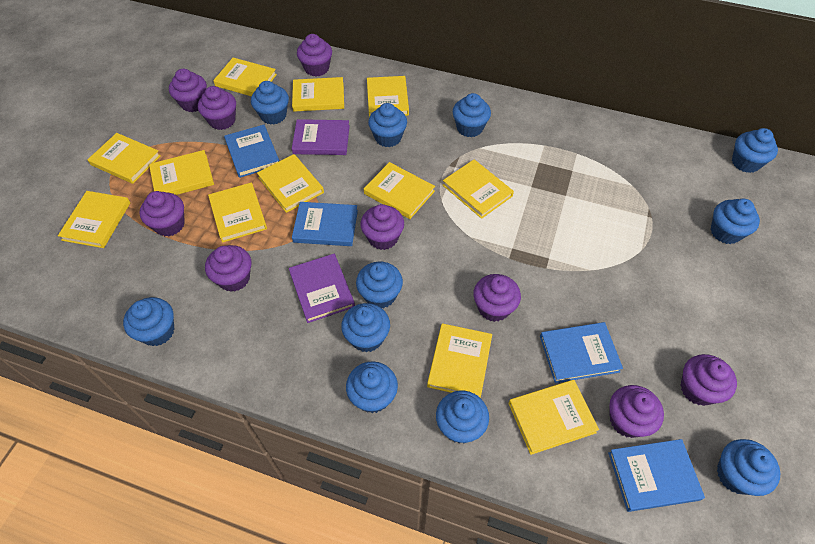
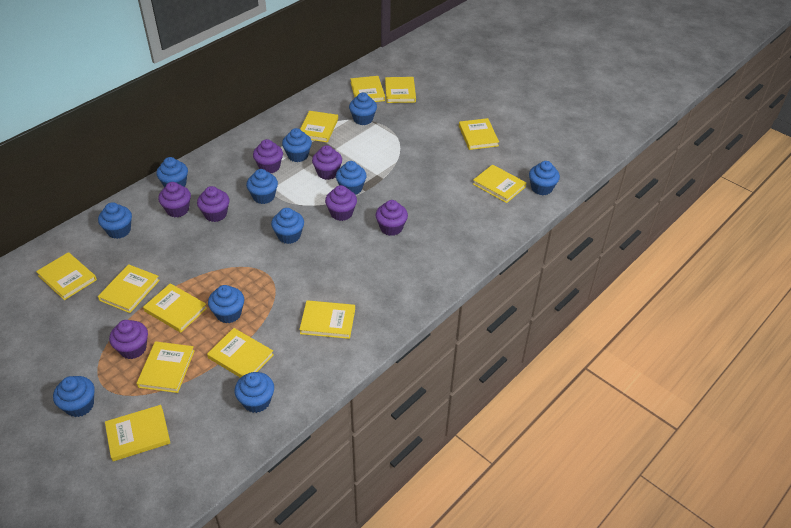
blue book: 4 -> 0
purple book: 2 -> 0
purple cupcake: 9 -> 7

